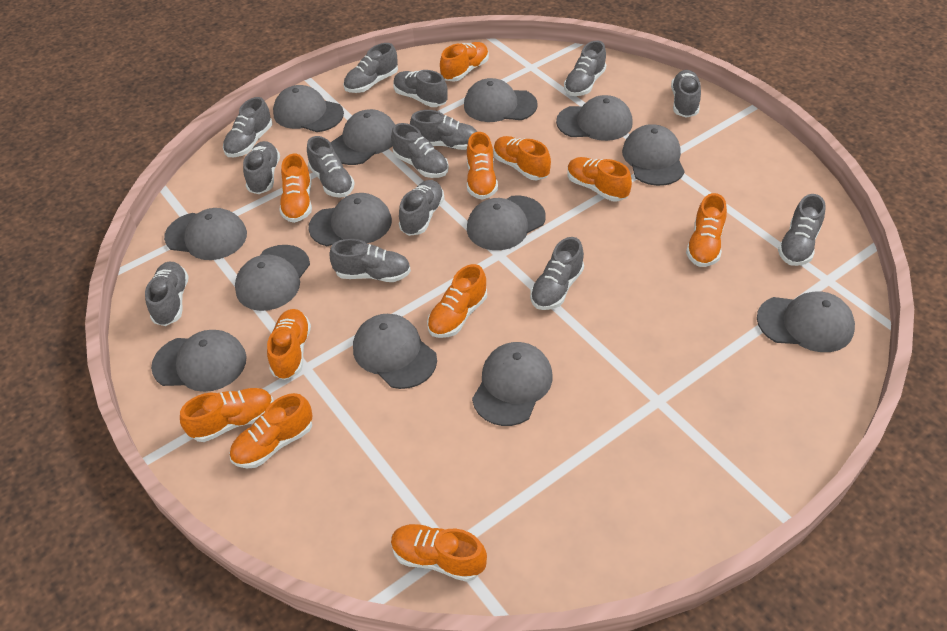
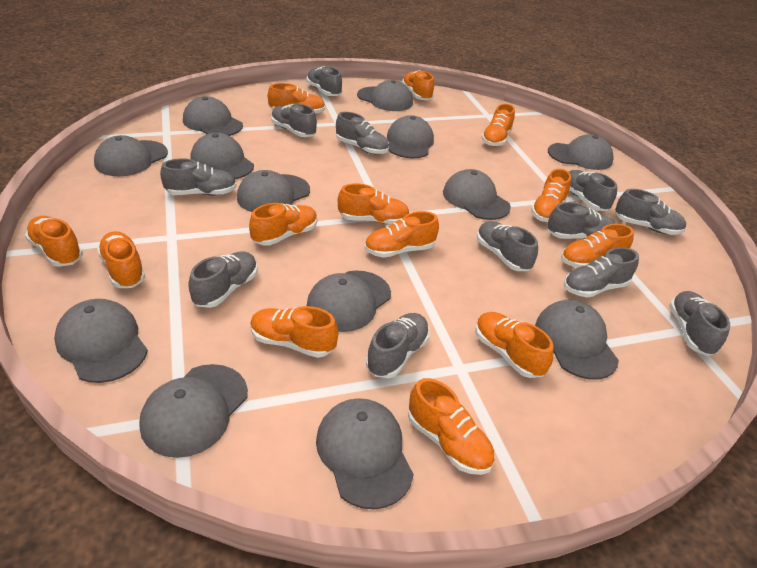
grey shoe: 14 -> 12
orange shoe: 11 -> 13

